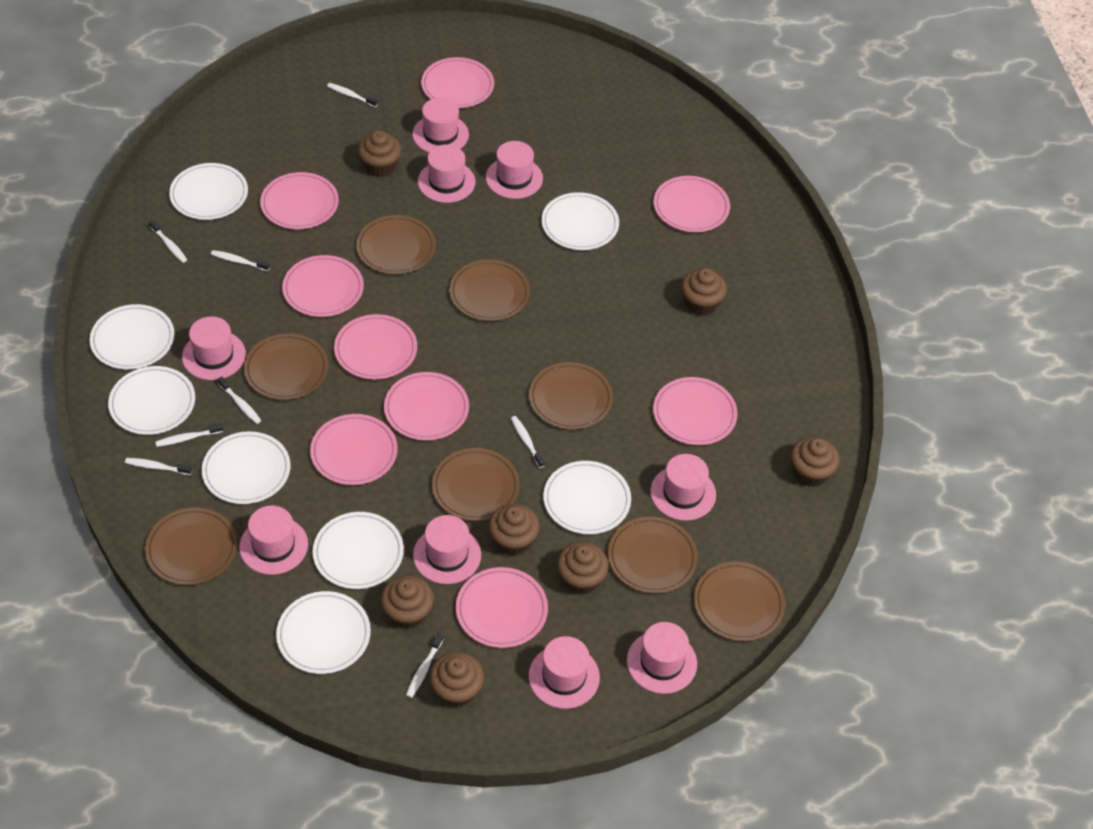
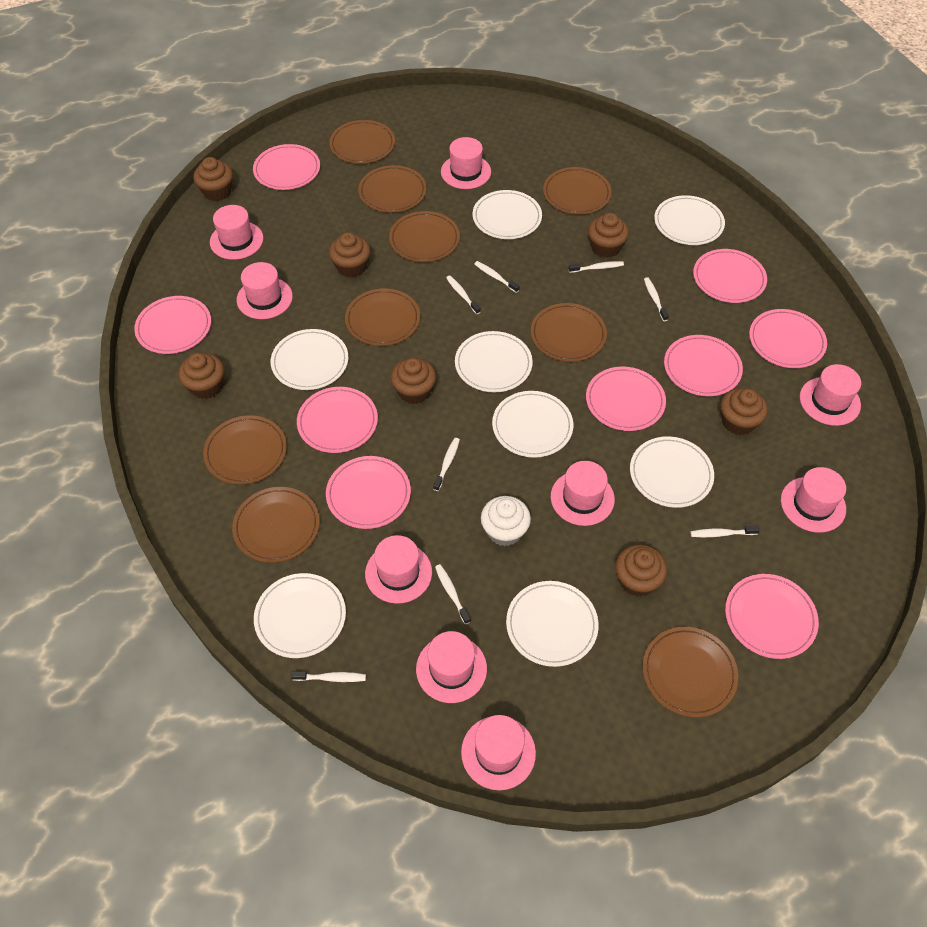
brown plate: 8 -> 9
white cupcake: 0 -> 1

